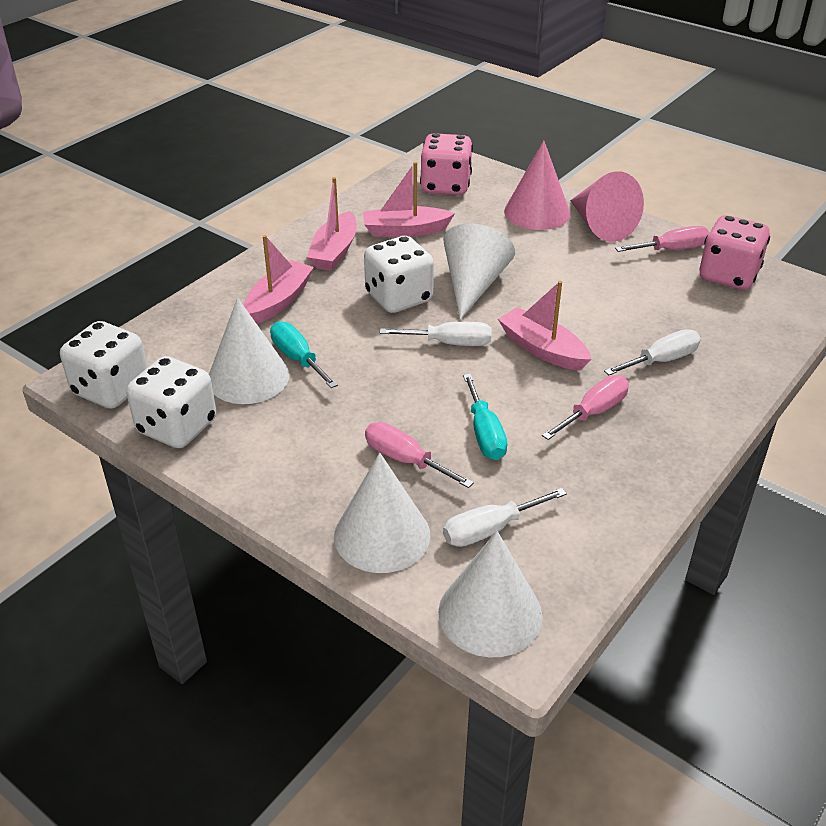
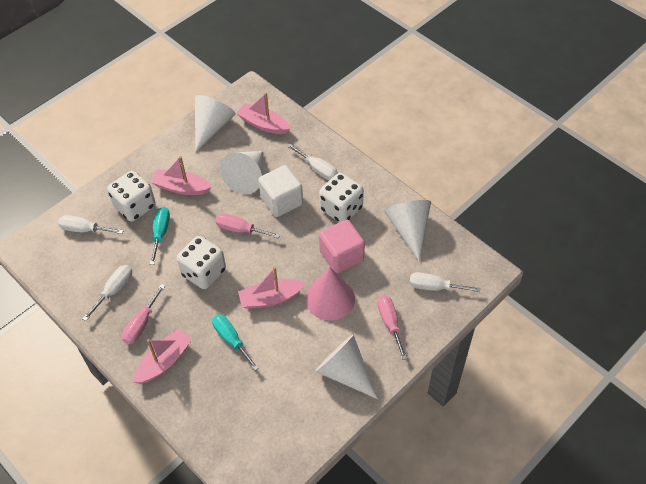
pink cone: 2 -> 1
pink cube: 0 -> 1
pink dice: 2 -> 0
white cube: 0 -> 1
white screwdriver: 3 -> 4

